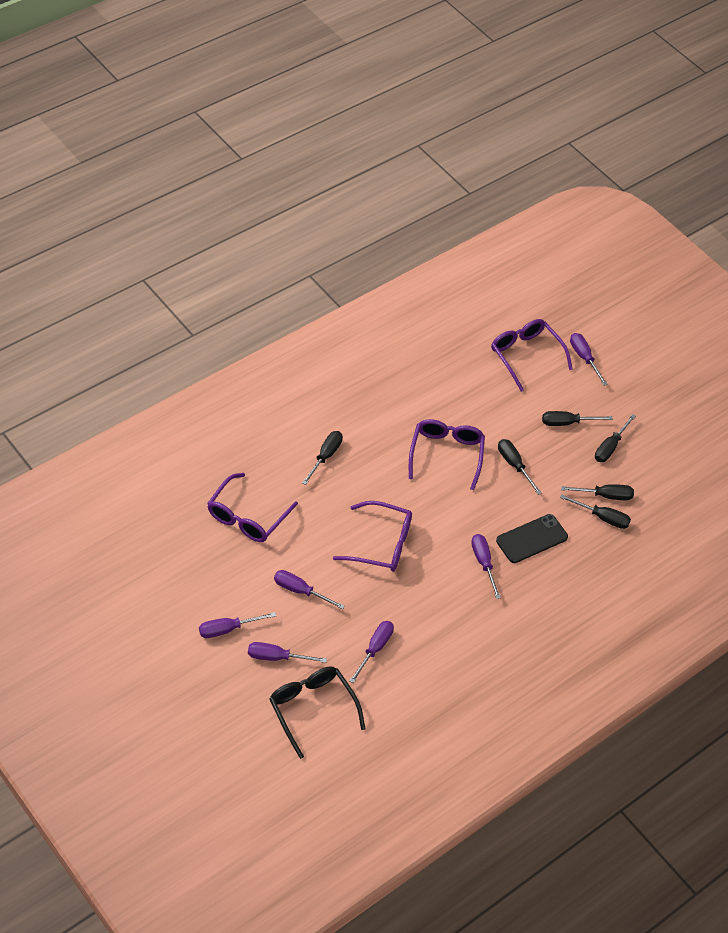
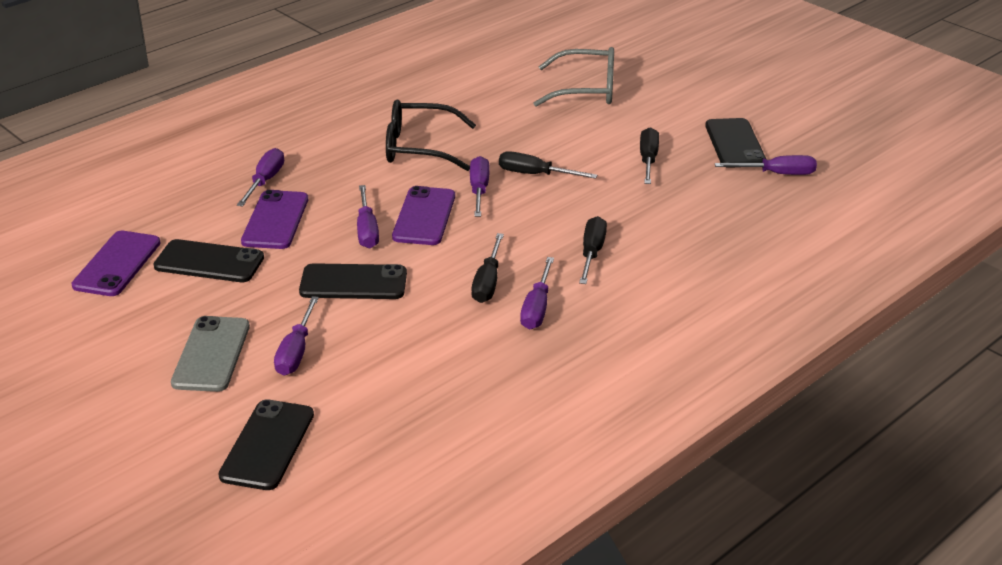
black phone: 1 -> 4
black screwdriver: 6 -> 4
grey glasses: 0 -> 1
grey phone: 0 -> 1
purple glasses: 4 -> 0
purple phone: 0 -> 3

